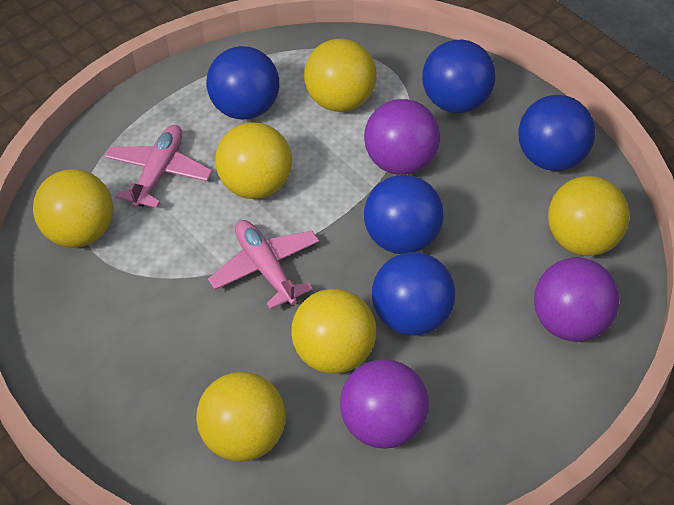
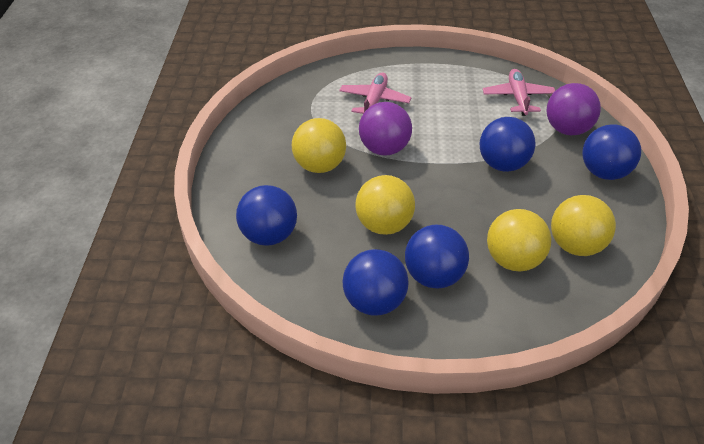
purple ball: 3 -> 2
yellow ball: 6 -> 4

